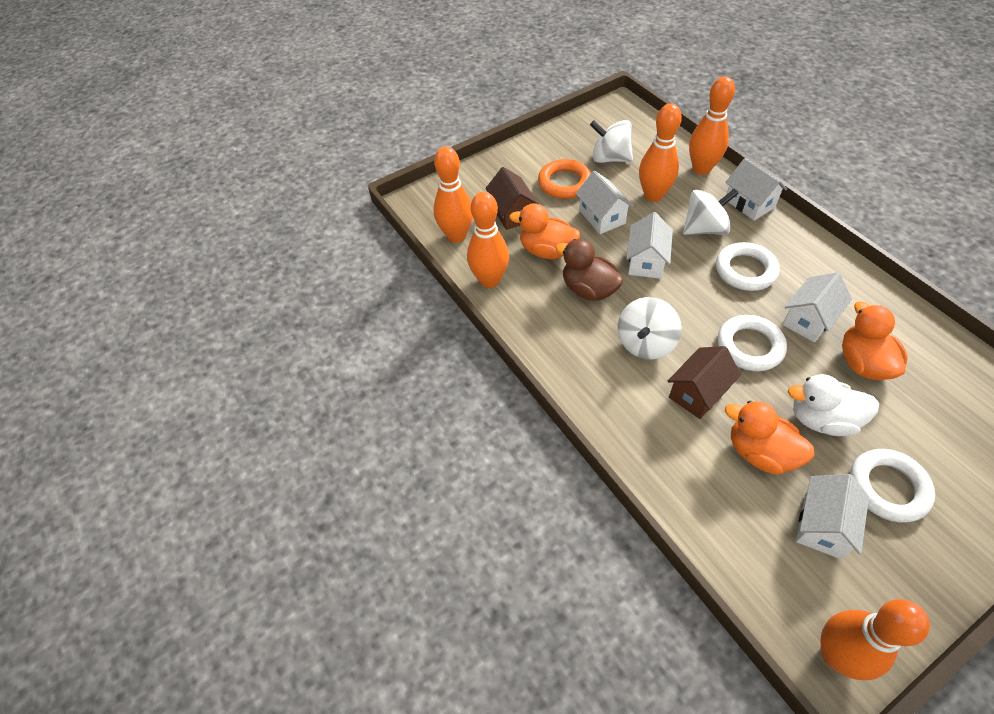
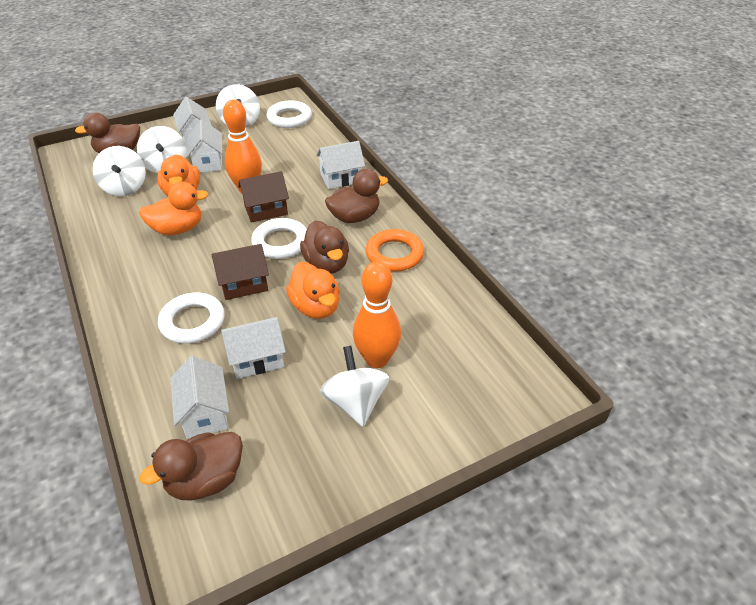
brown duck: 1 -> 4
orange bowling pin: 5 -> 2
white duck: 1 -> 0
white spinning top: 3 -> 4

